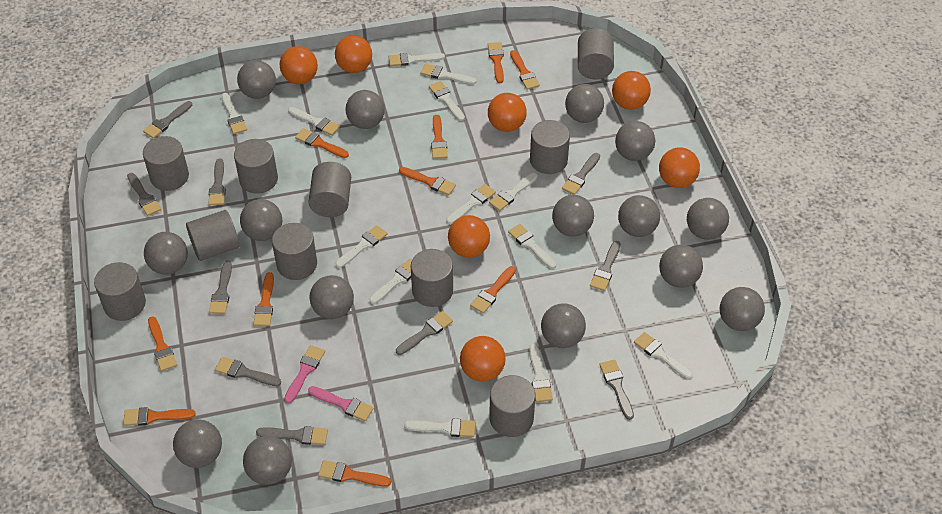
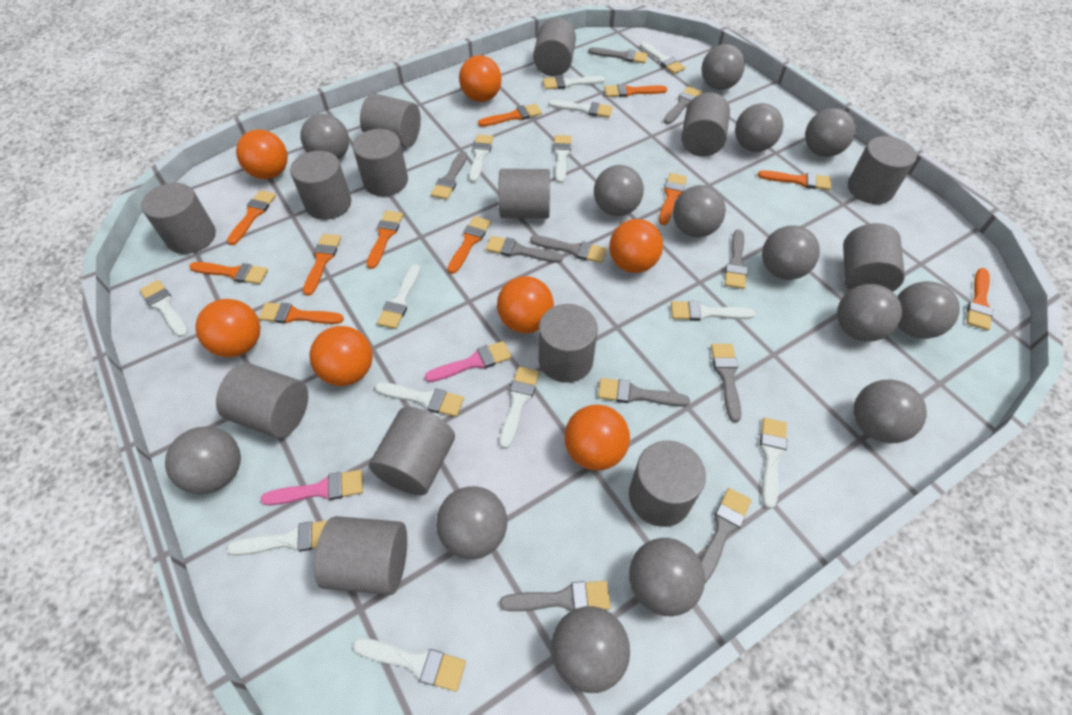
grey ball: 15 -> 14
grey cylinder: 10 -> 14
orange brush: 10 -> 11

